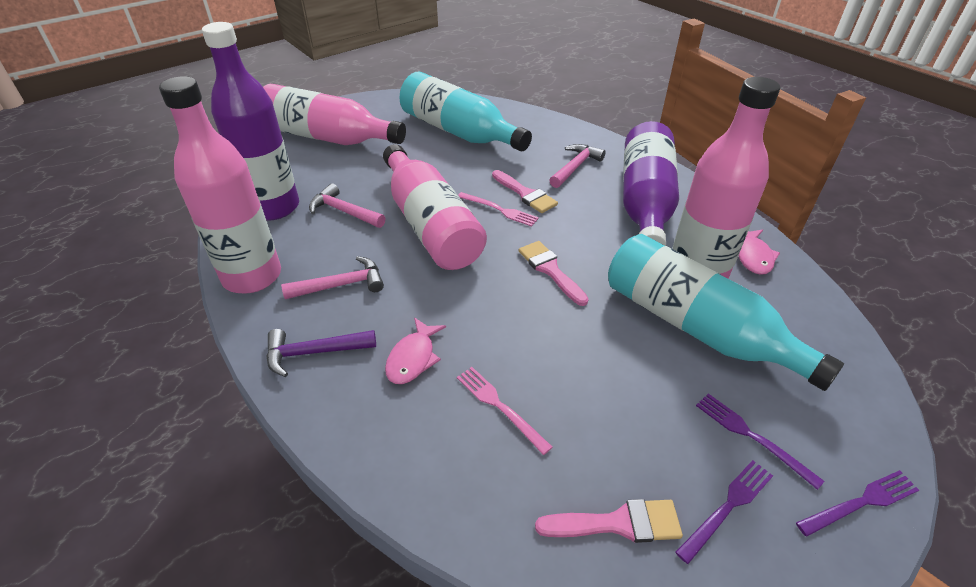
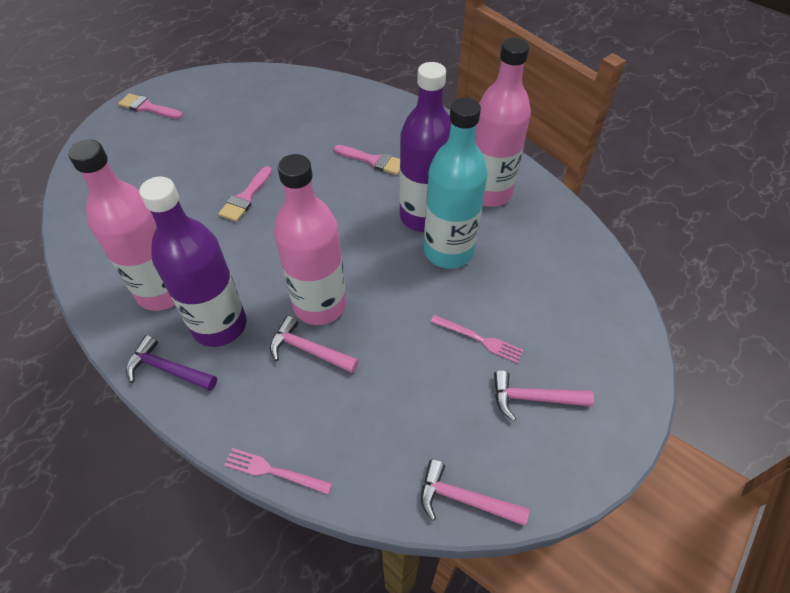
pink bottle: 4 -> 3
pink fish: 2 -> 0
purple fork: 3 -> 0
turquoise bottle: 2 -> 1

